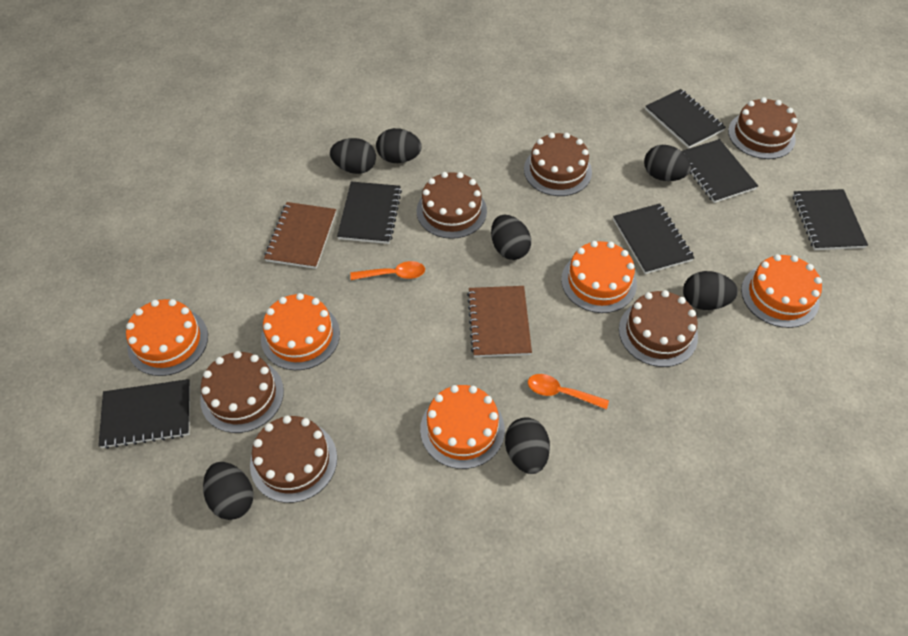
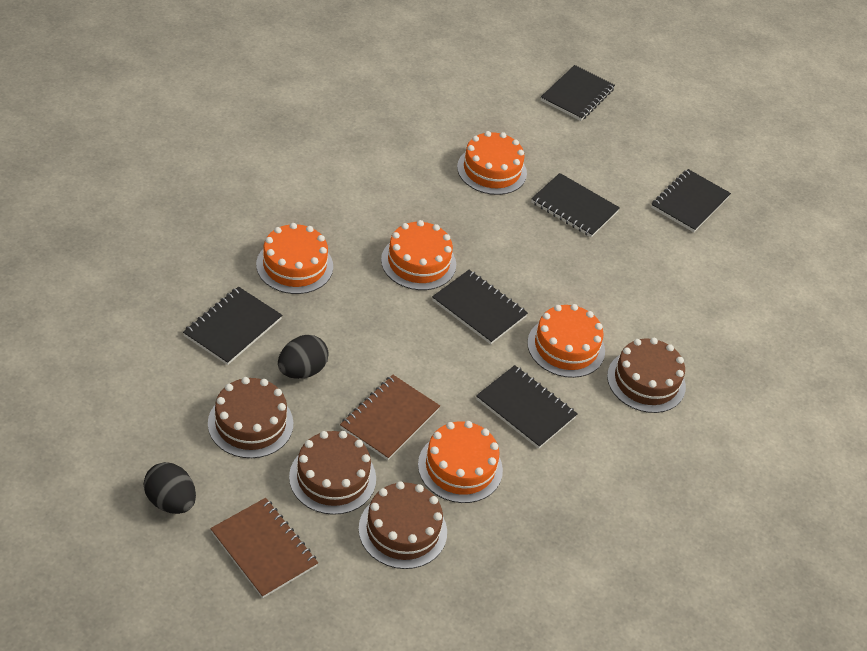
black egg: 7 -> 2
brown cake: 6 -> 4
orange spoon: 2 -> 0

